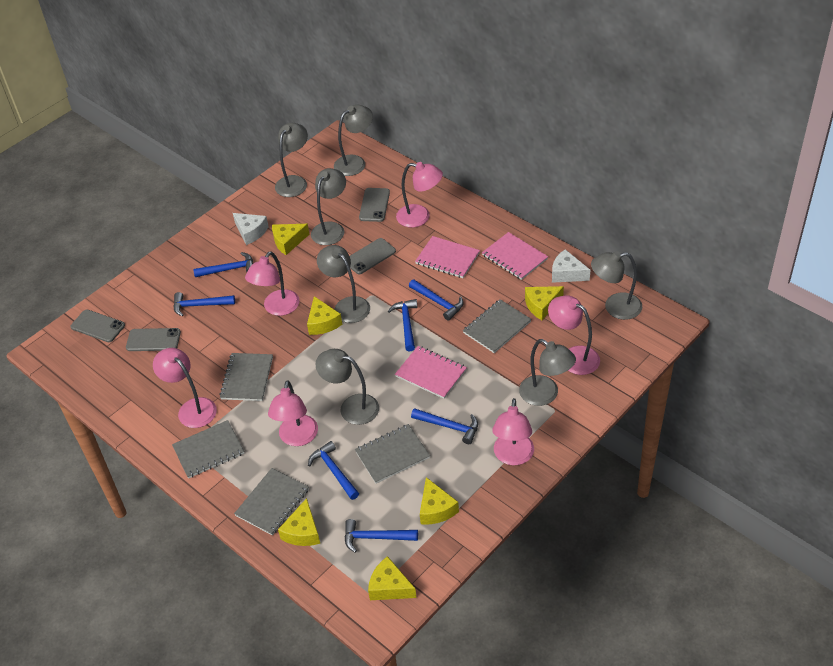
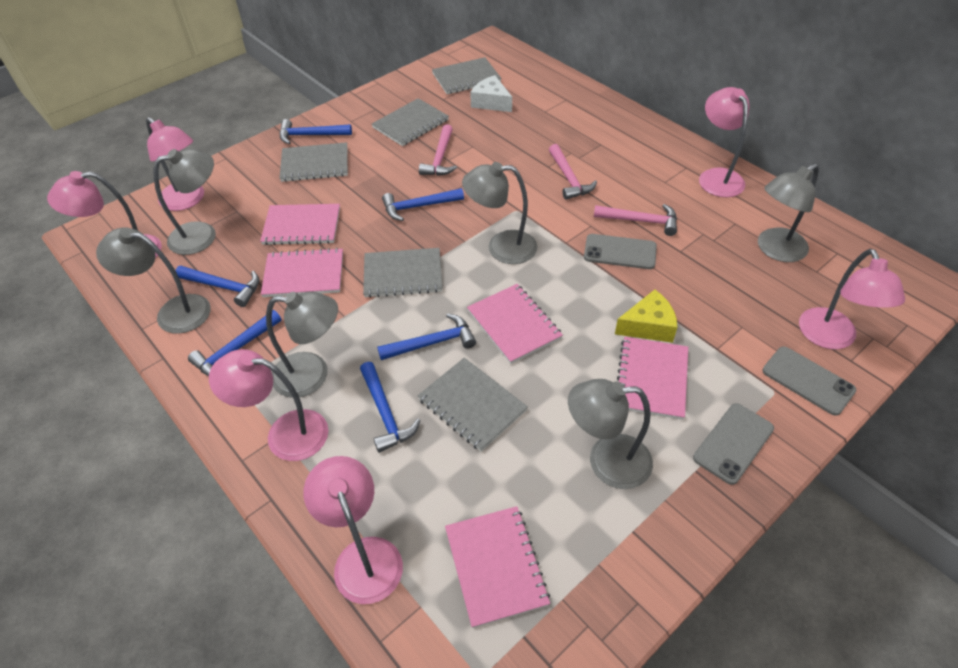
blue hammer: 7 -> 6
grey lamp: 7 -> 6
grey phone: 4 -> 3
pink hammer: 0 -> 3
pink notebook: 3 -> 5
white cheese: 2 -> 1
yellow cheese: 6 -> 1

